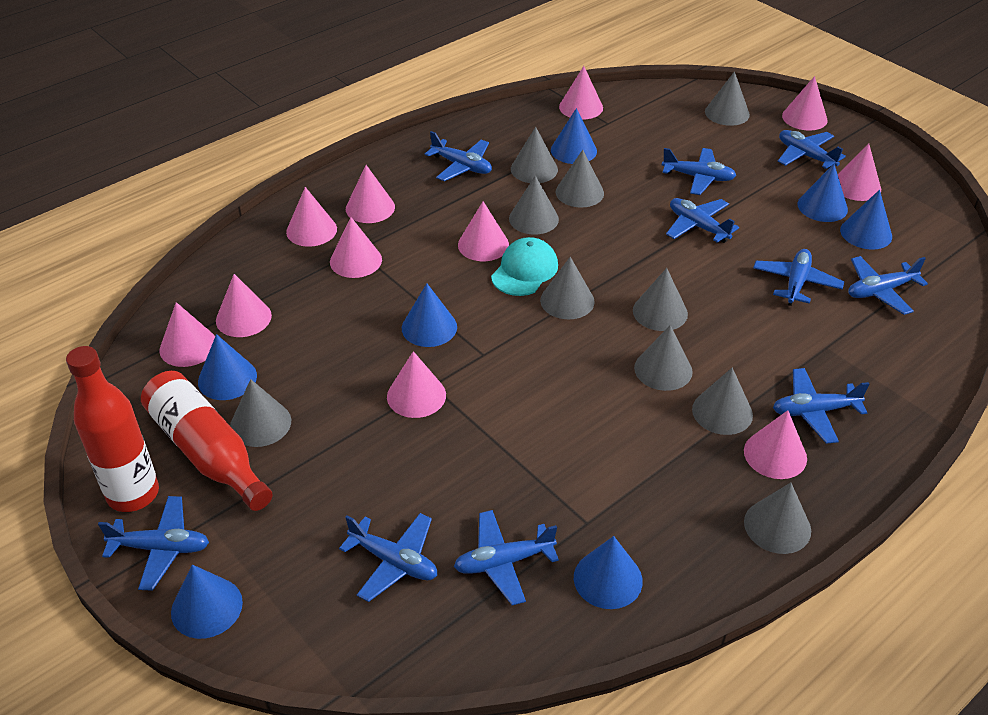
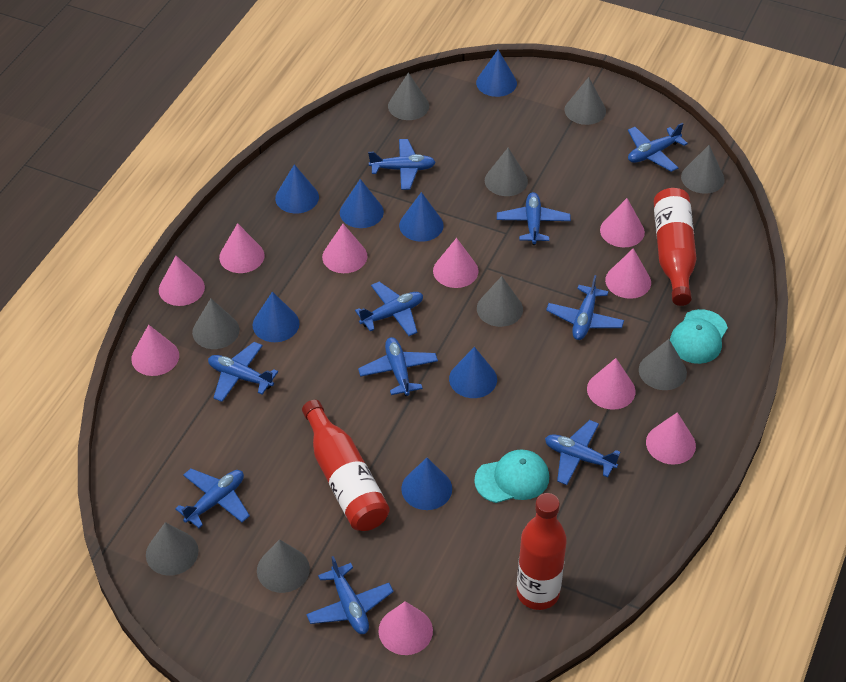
grey cone: 10 -> 9
pink cone: 11 -> 10
red bottle: 2 -> 3
turquoise cap: 1 -> 2

